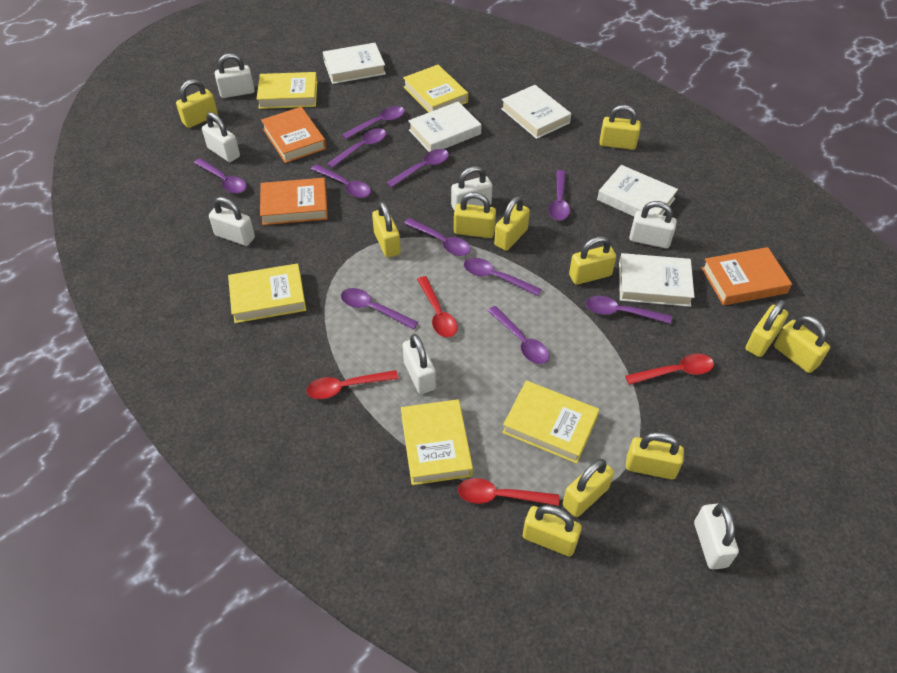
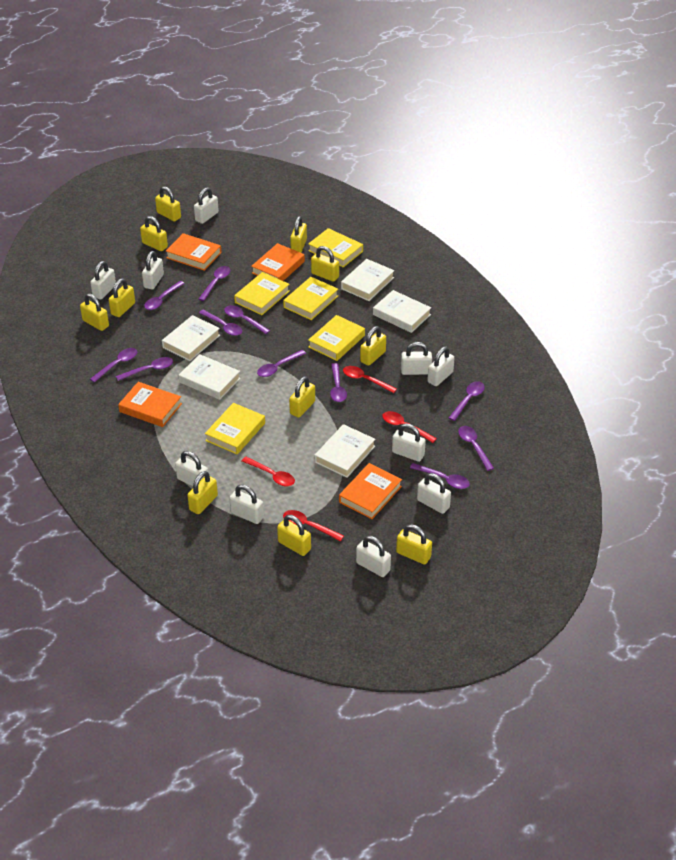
orange book: 3 -> 4
white padlock: 7 -> 10

